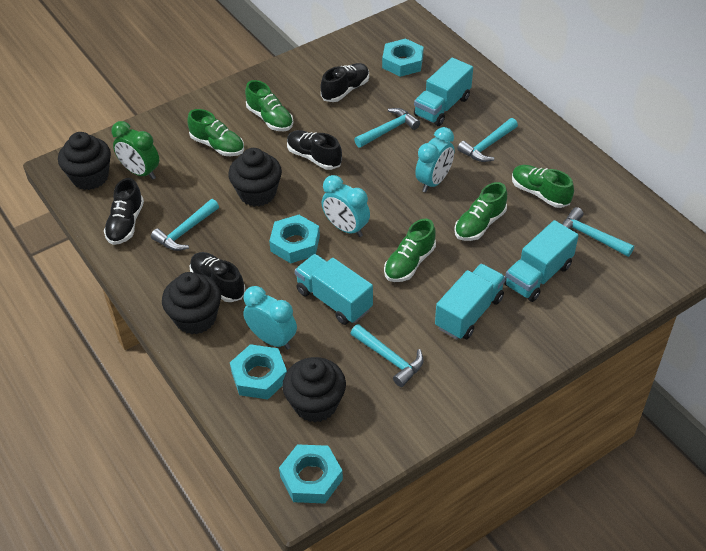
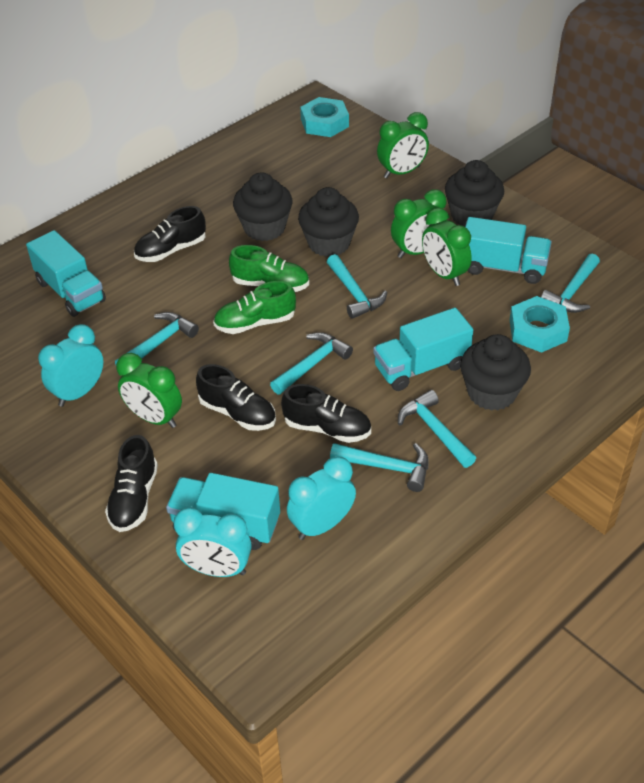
green clock: 1 -> 4
green shoe: 5 -> 2
turquoise hammer: 5 -> 6
turquoise nut: 4 -> 2

